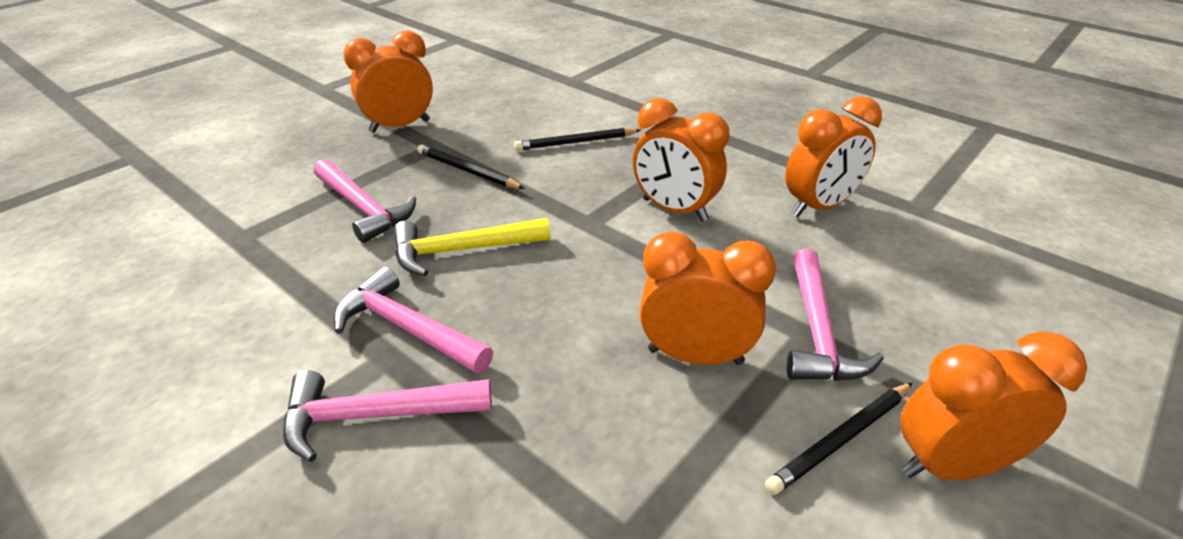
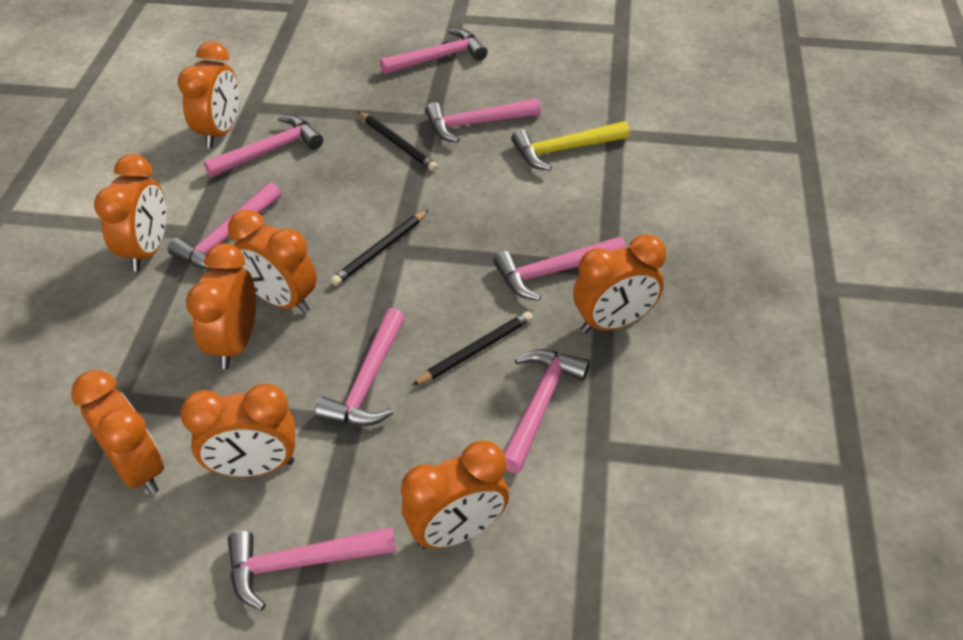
orange clock: 5 -> 8
pink hammer: 4 -> 8

